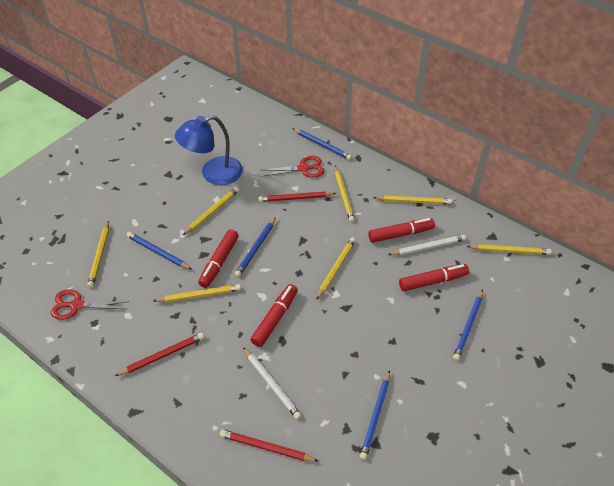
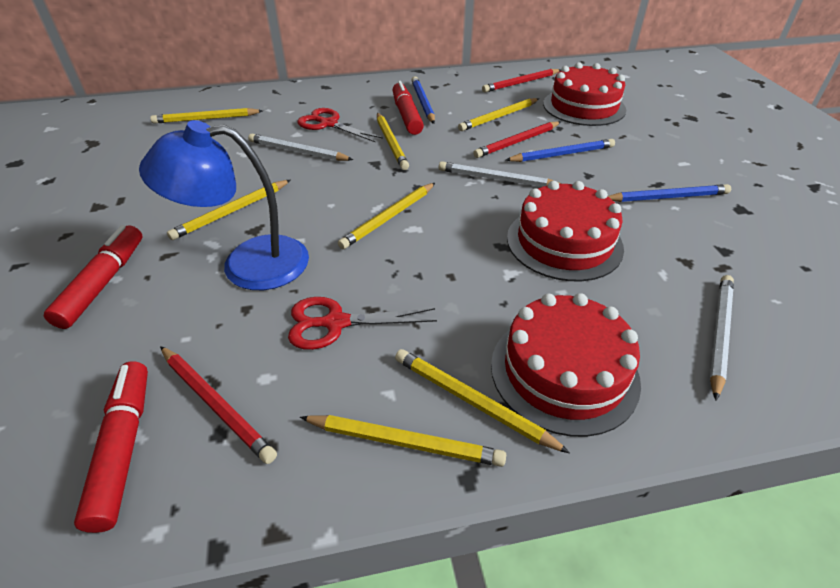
blue pencil: 5 -> 3
red cake: 0 -> 3
red marker: 4 -> 3
white pencil: 2 -> 3

